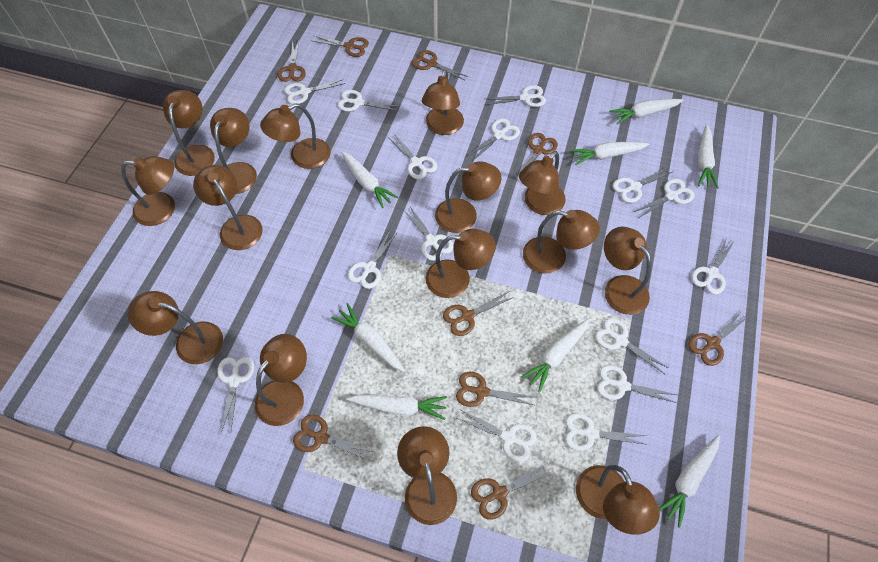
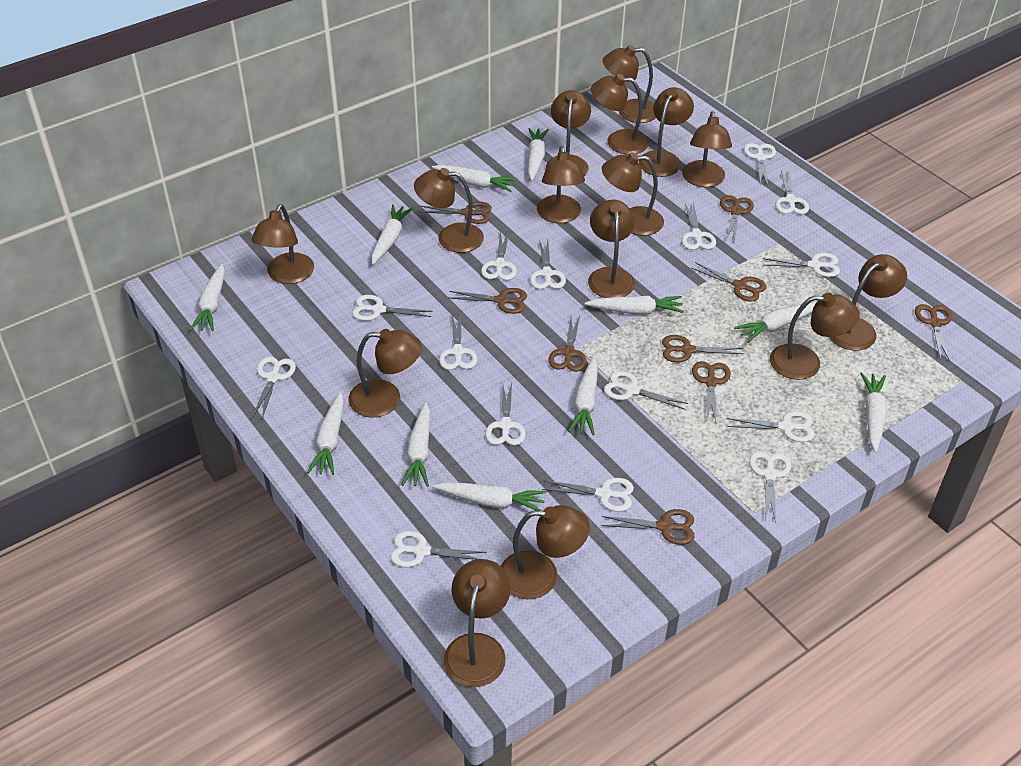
white carrot: 8 -> 11

